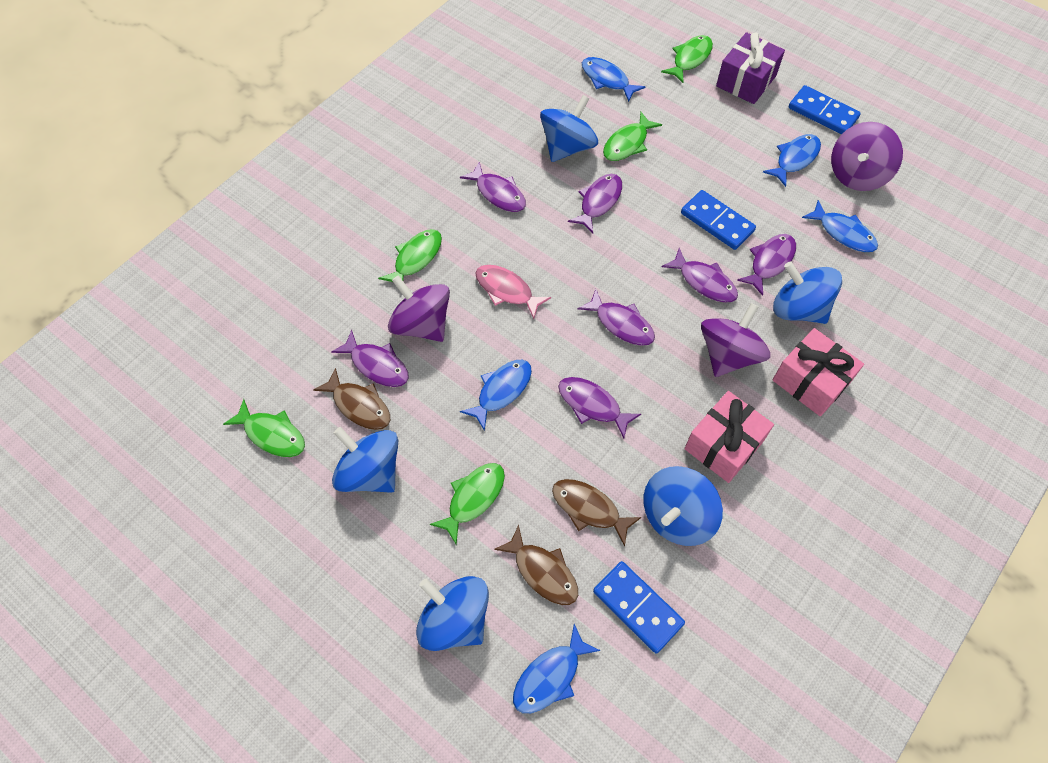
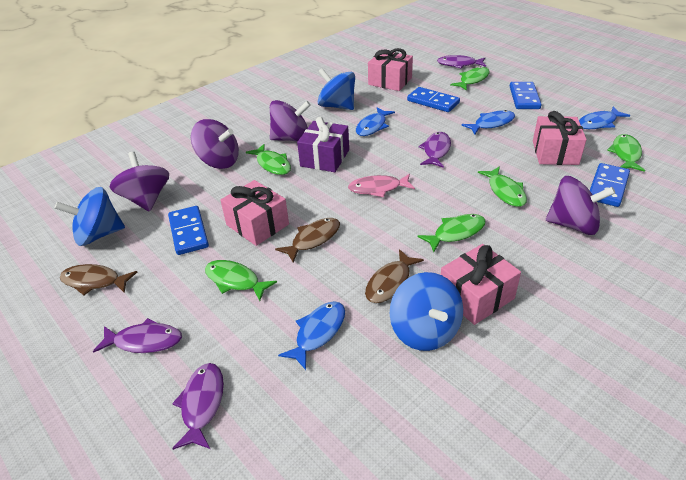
blue domino: 3 -> 4
blue fish: 5 -> 4
blue spinning top: 5 -> 3
green fish: 5 -> 6
pink gift: 2 -> 4
purple fish: 7 -> 4
purple spinning top: 3 -> 4

